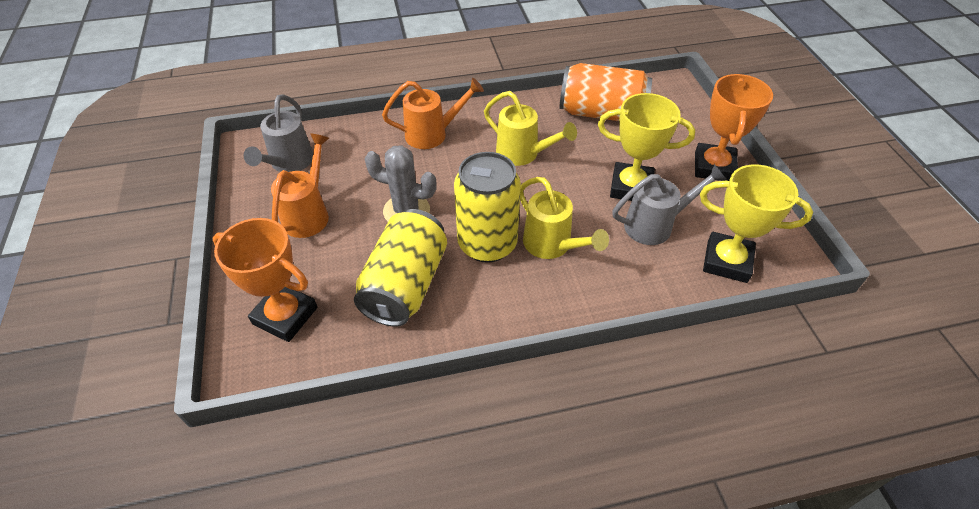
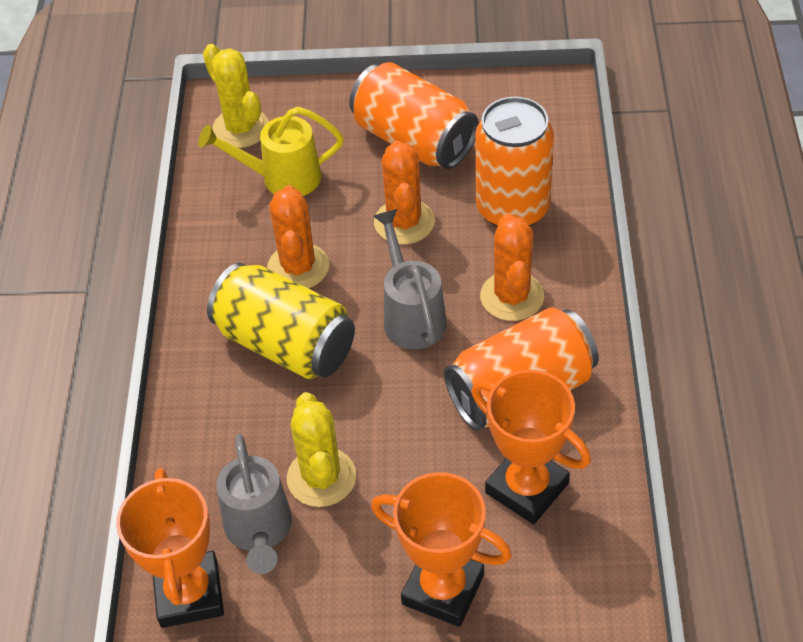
grey cactus: 1 -> 0
orange cactus: 0 -> 3
orange can: 1 -> 3
orange trophy: 2 -> 3
orange watering can: 2 -> 0
yellow cactus: 0 -> 2
yellow can: 2 -> 1
yellow trophy: 2 -> 0
yellow watering can: 2 -> 1

